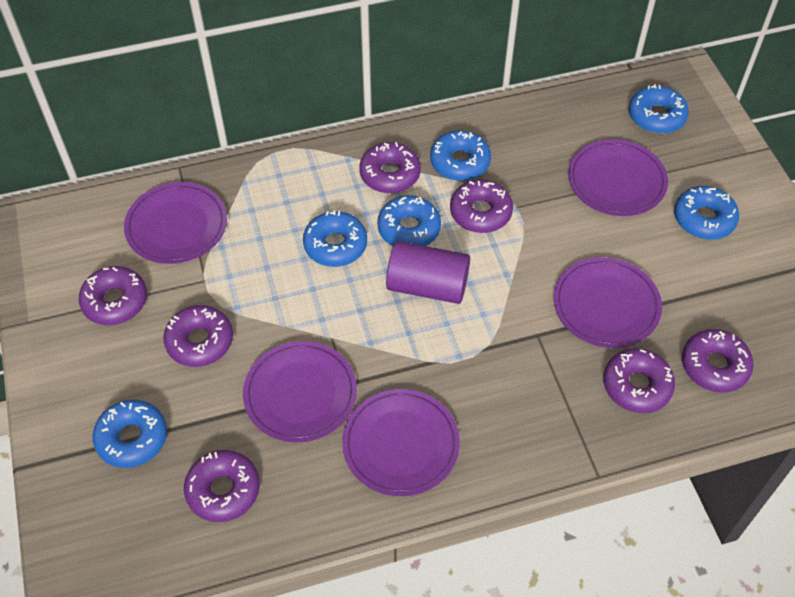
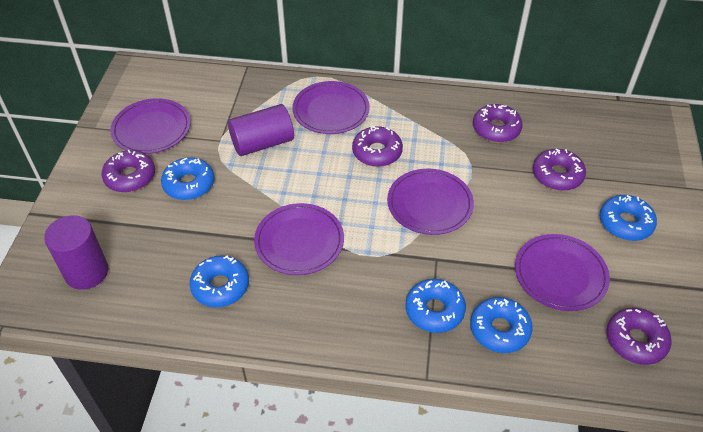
blue donut: 6 -> 5
purple cylinder: 1 -> 2
purple donut: 7 -> 5

